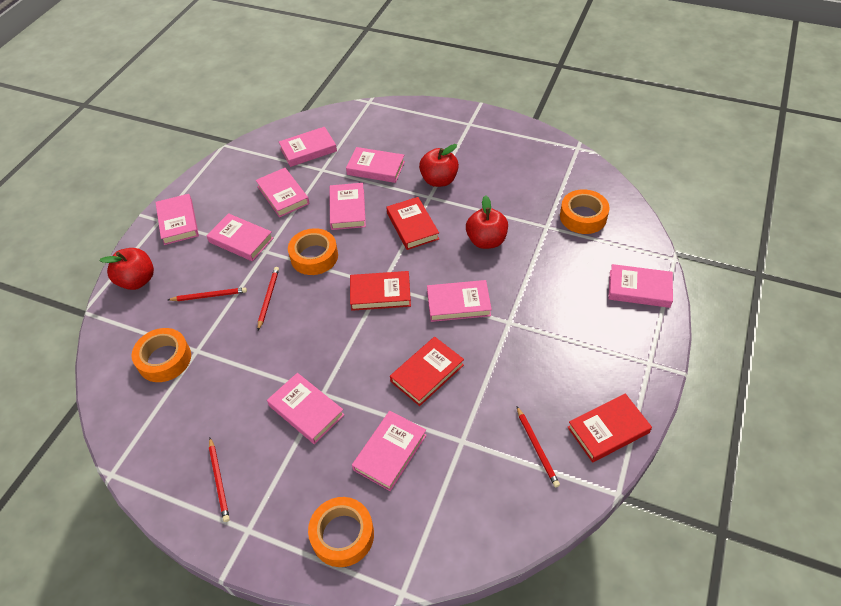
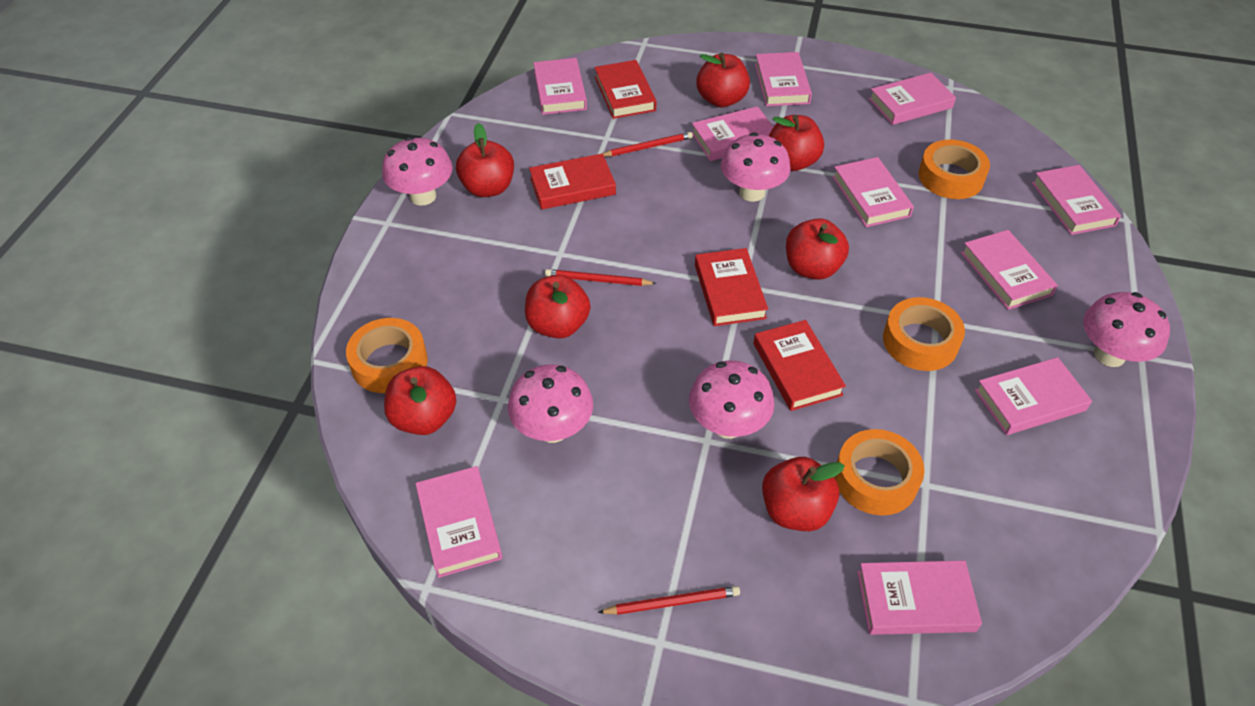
pink mushroom: 0 -> 5
red apple: 3 -> 7
red pencil: 4 -> 3

